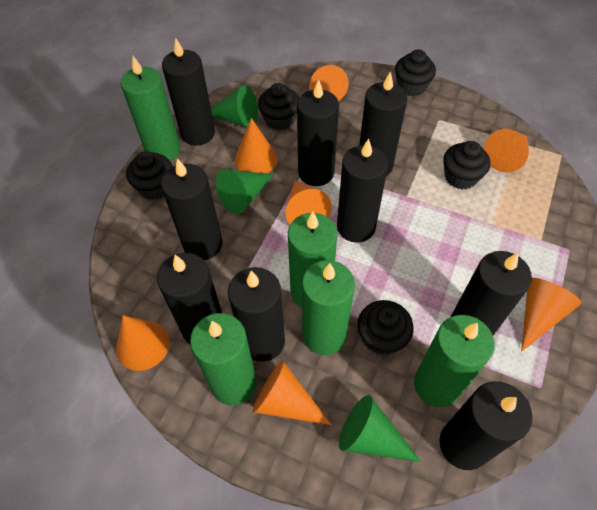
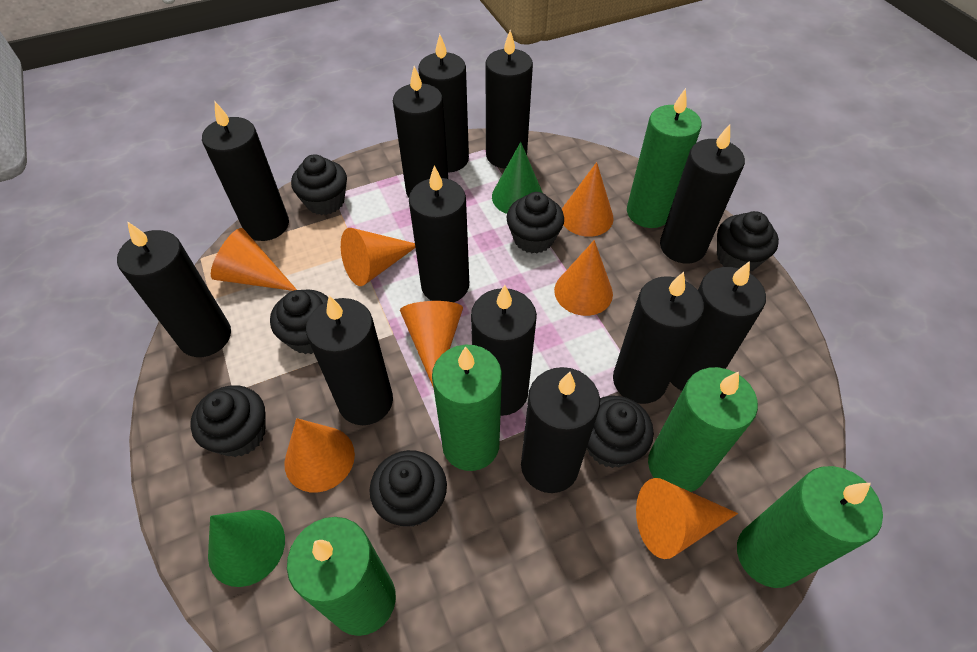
black candle: 9 -> 12
black cupcake: 5 -> 7
green cone: 3 -> 2

